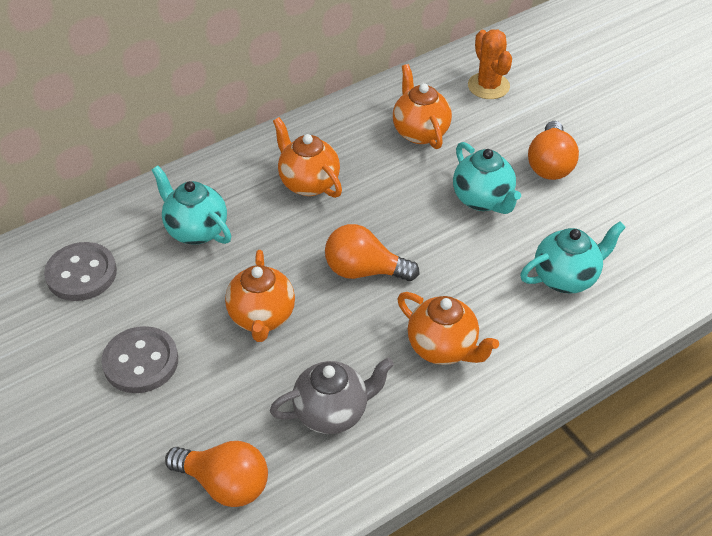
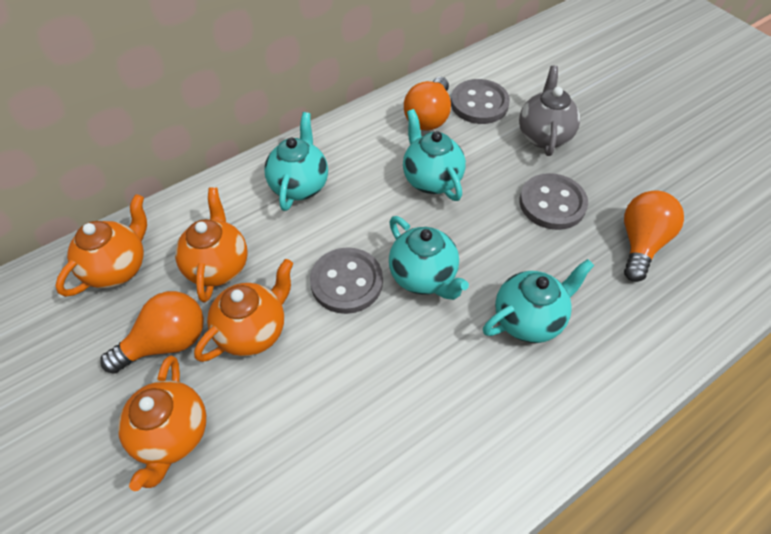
grey button: 2 -> 3
orange cactus: 1 -> 0
turquoise teapot: 3 -> 4

